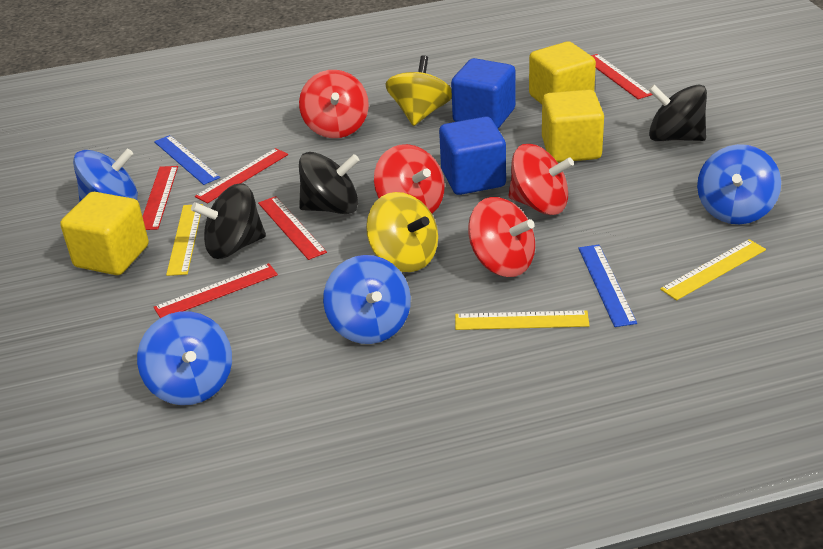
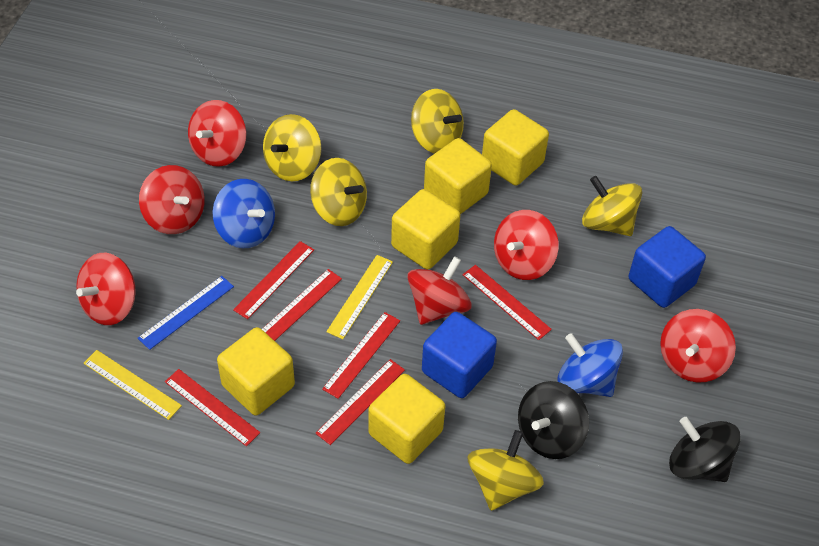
black spinning top: 3 -> 2
blue ruler: 2 -> 1
blue spinning top: 4 -> 2
red ruler: 5 -> 6
red spinning top: 4 -> 6
yellow cube: 3 -> 5
yellow ruler: 3 -> 2
yellow spinning top: 2 -> 5

